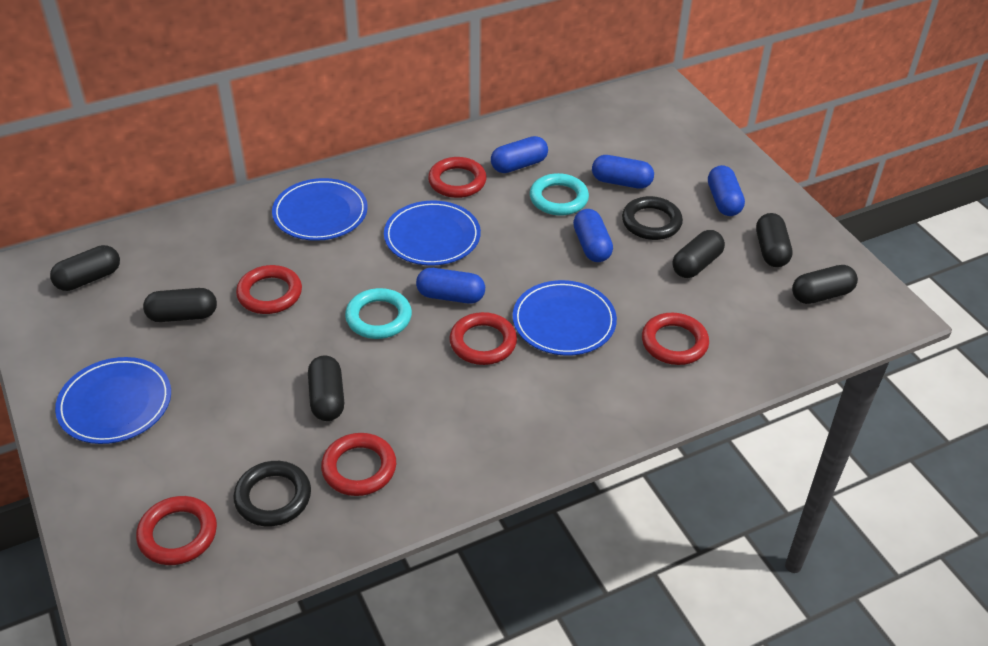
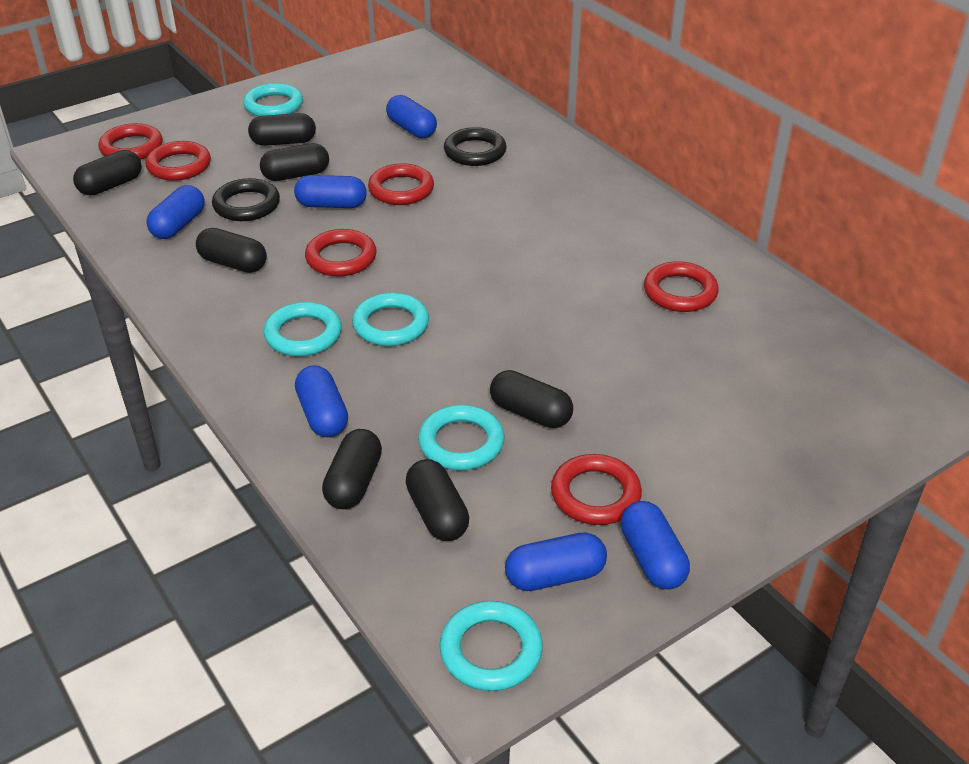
black capsule: 6 -> 7
blue capsule: 5 -> 6
blue plate: 4 -> 0
turquoise ring: 2 -> 5

